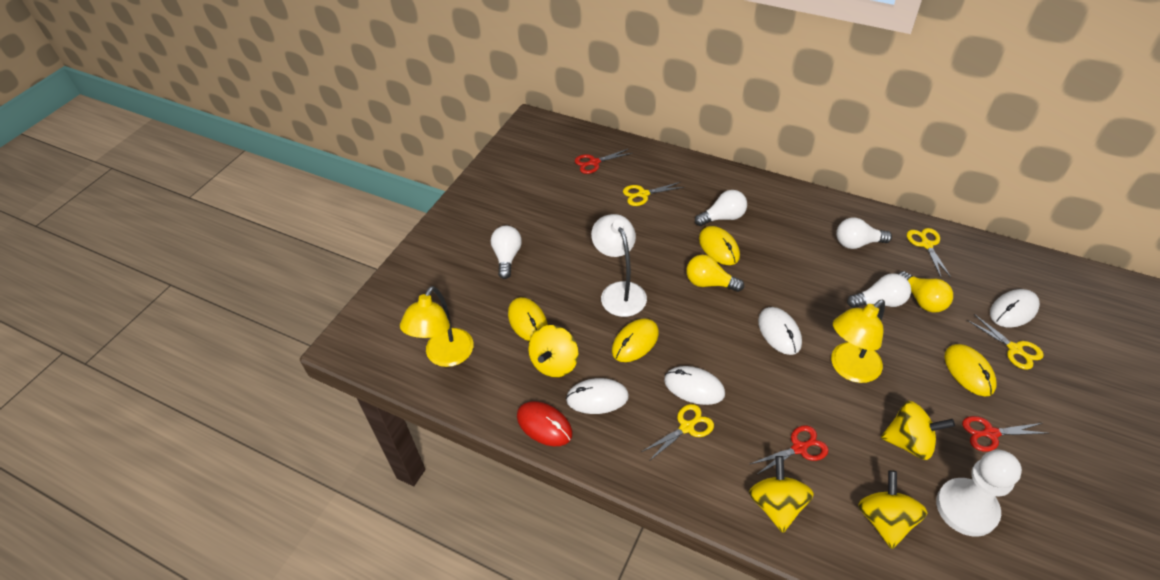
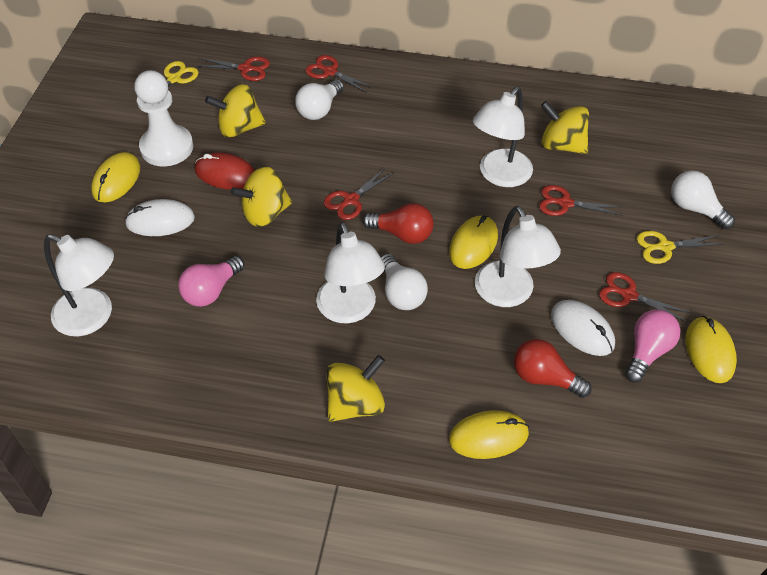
pink light bulb: 0 -> 2
red light bulb: 0 -> 2
red scissors: 3 -> 5
white lamp: 1 -> 4
white light bulb: 4 -> 3
white mouse: 4 -> 2
yellow lamp: 2 -> 0
yellow light bulb: 2 -> 0
yellow scissors: 4 -> 2

